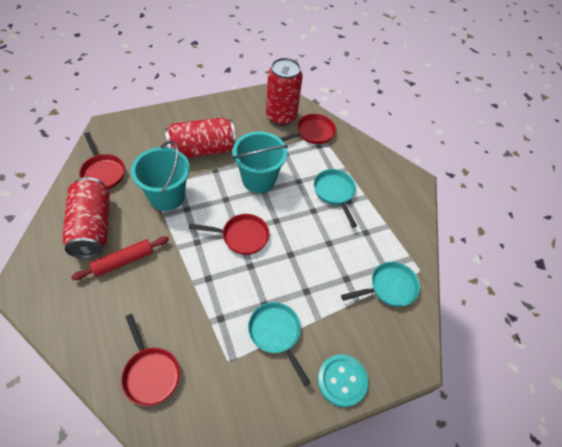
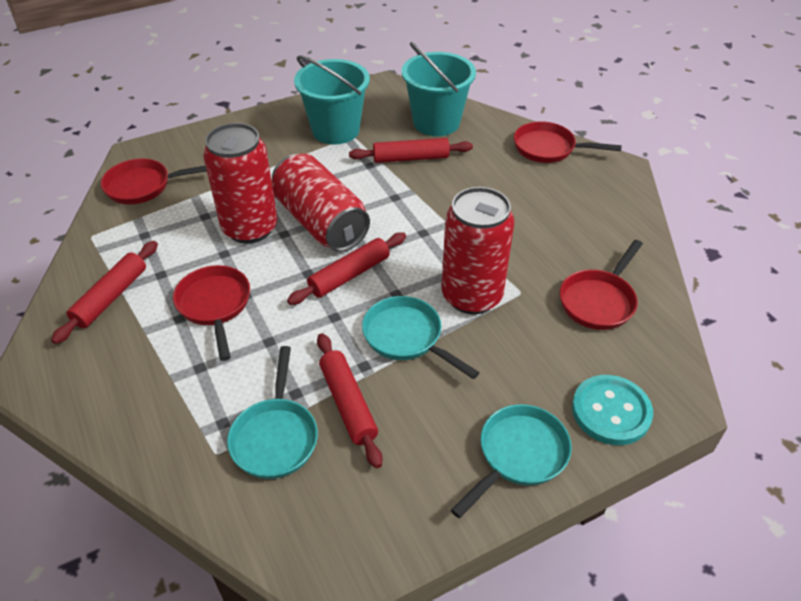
red rolling pin: 1 -> 4

